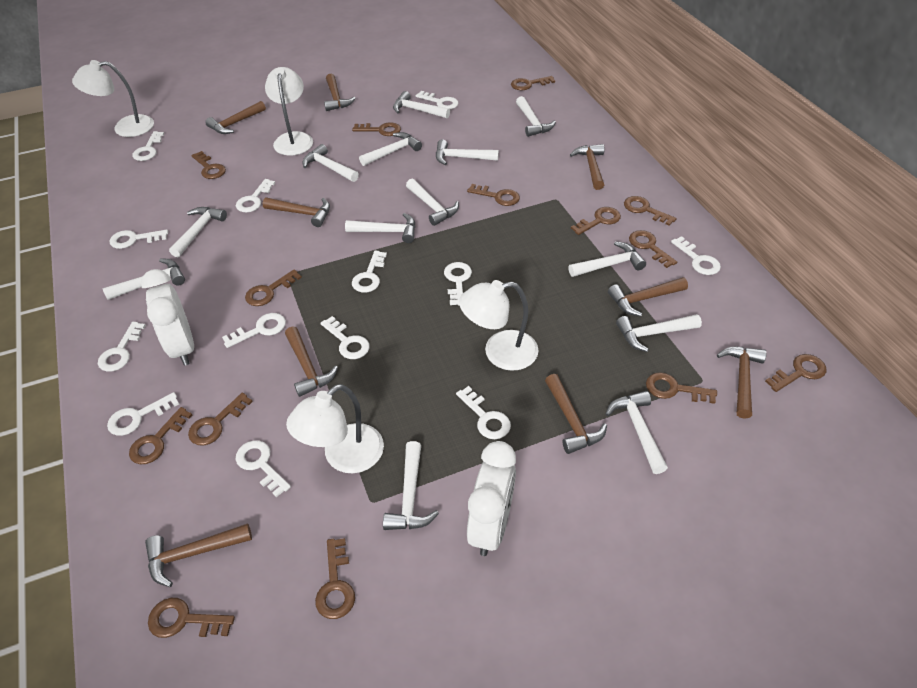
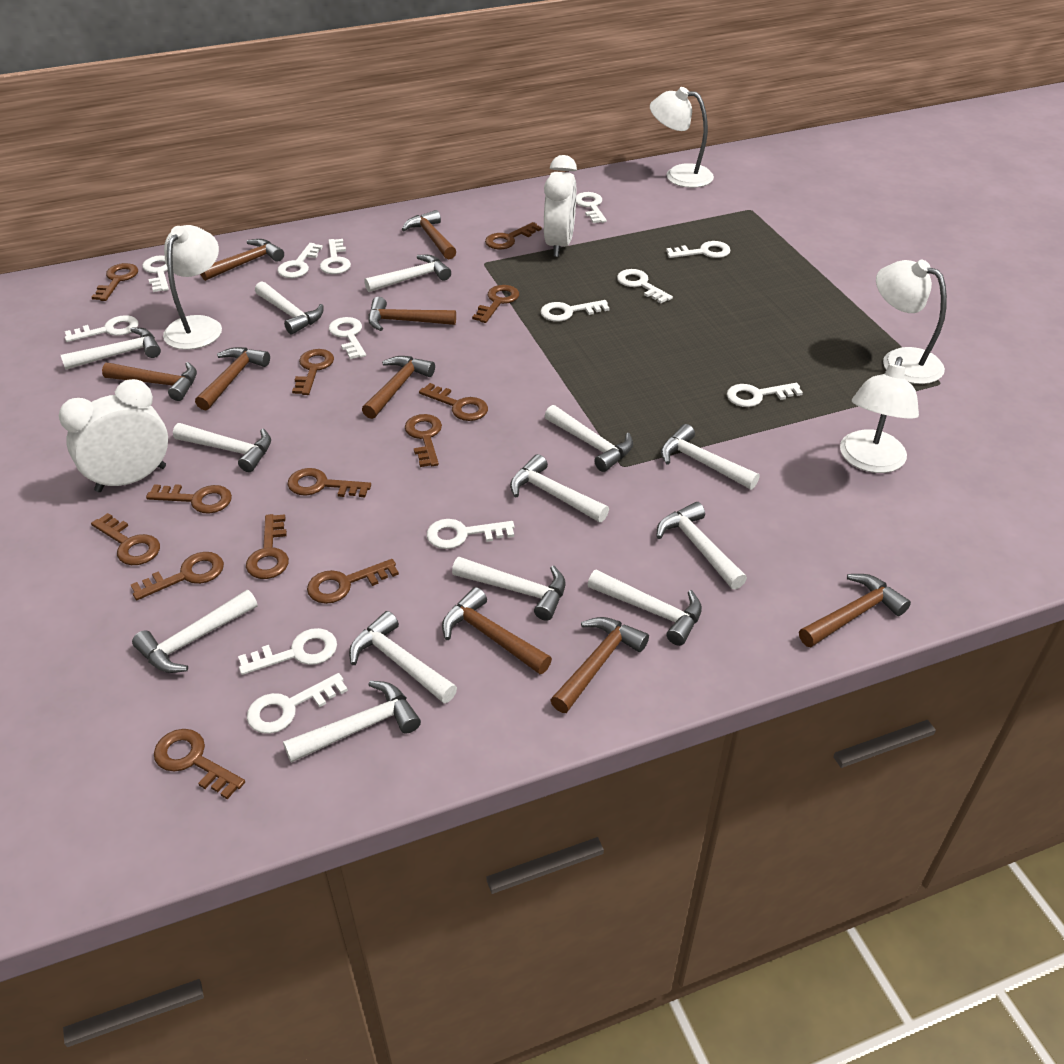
brown key: 14 -> 13

